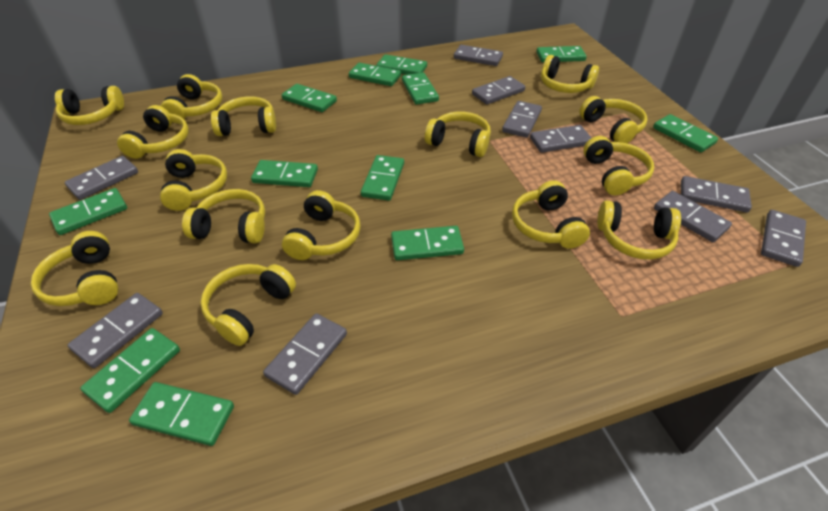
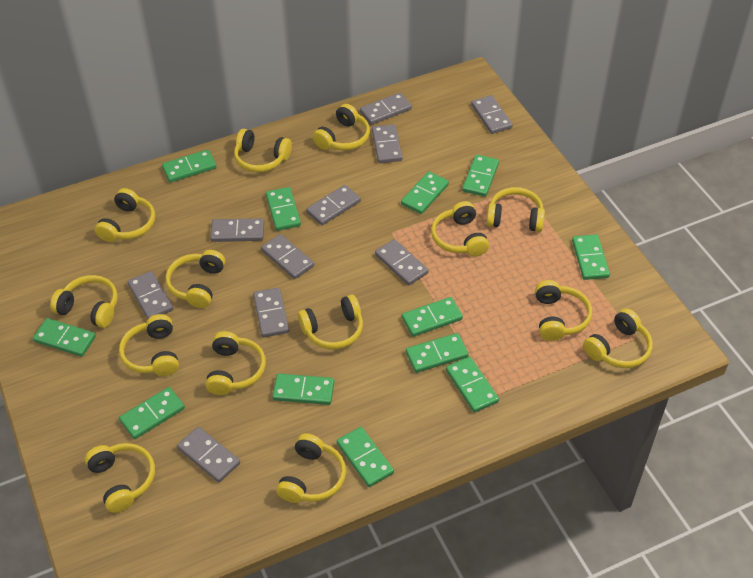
yellow headphones: 15 -> 14

